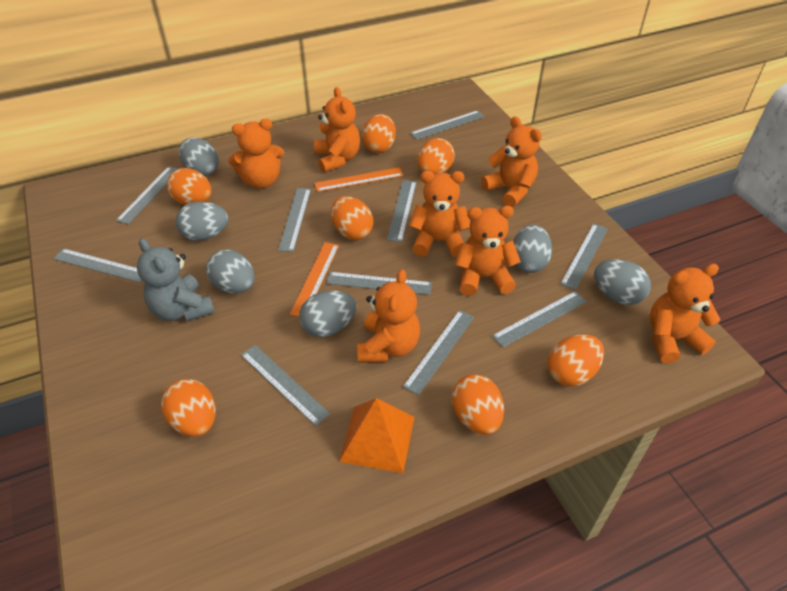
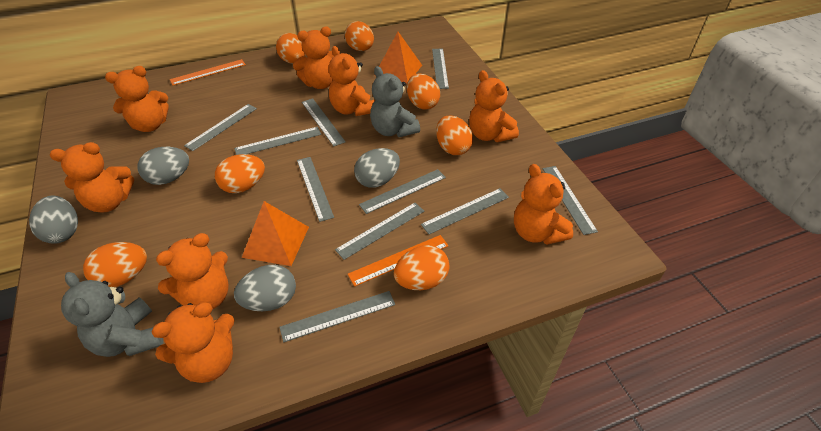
grey egg: 6 -> 4
grey teddy bear: 1 -> 2
orange pyramid: 1 -> 2
orange teddy bear: 7 -> 8

